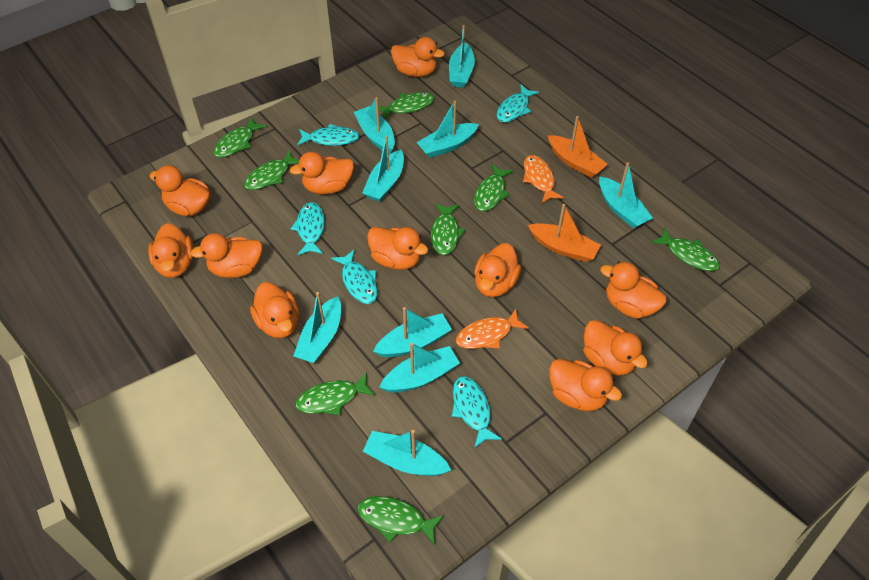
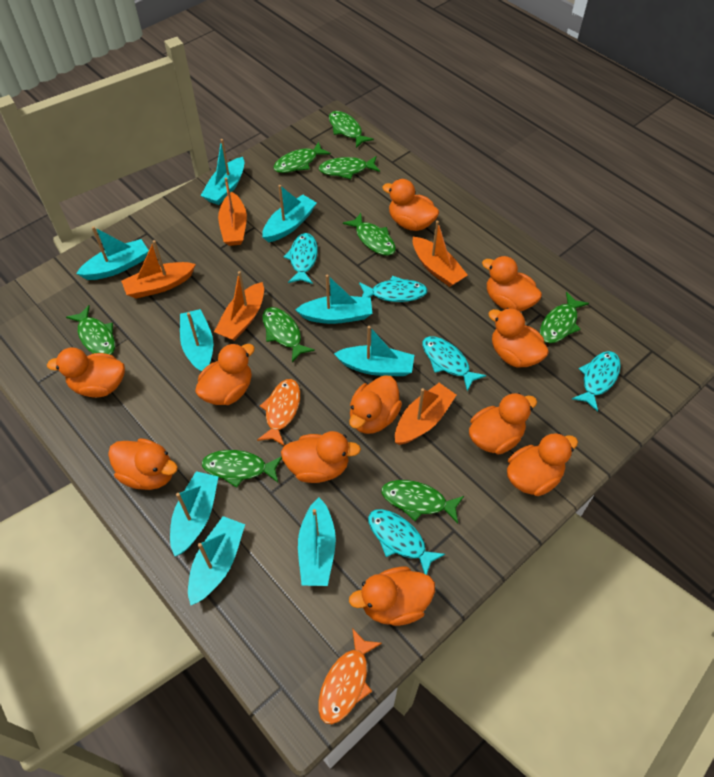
green fish: 8 -> 9
orange boat: 2 -> 5

